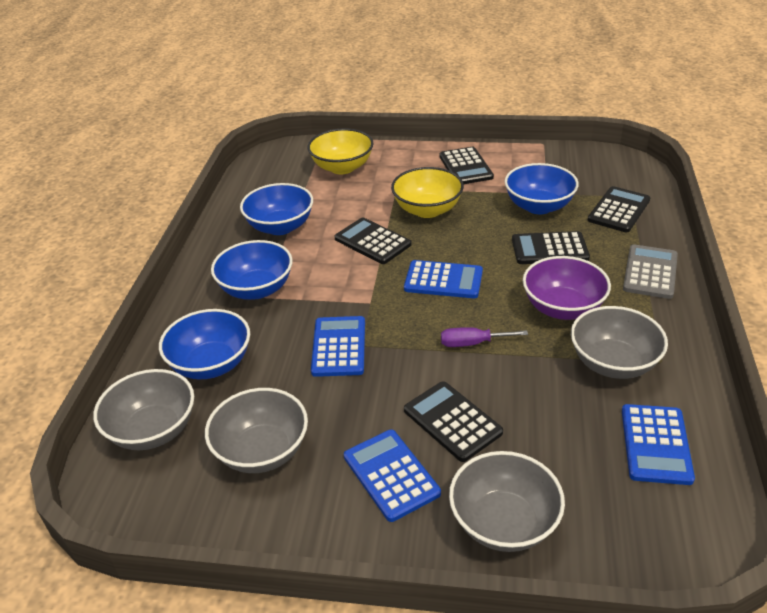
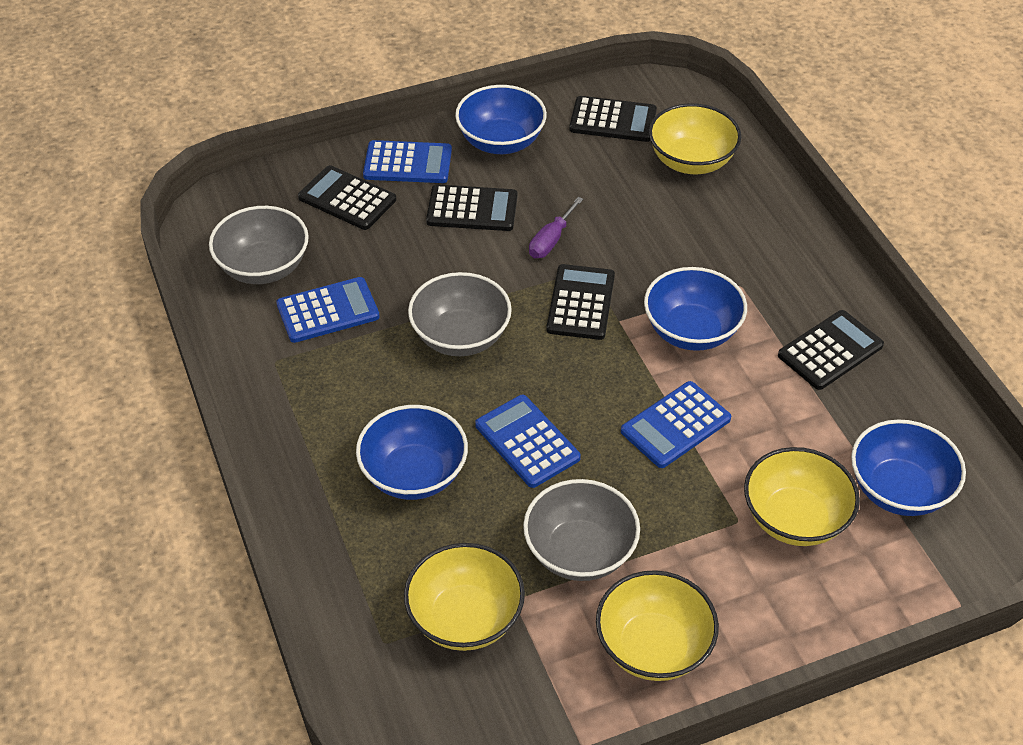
grey bowl: 4 -> 3
grey calculator: 1 -> 0
purple bowl: 1 -> 0
yellow bowl: 2 -> 4

